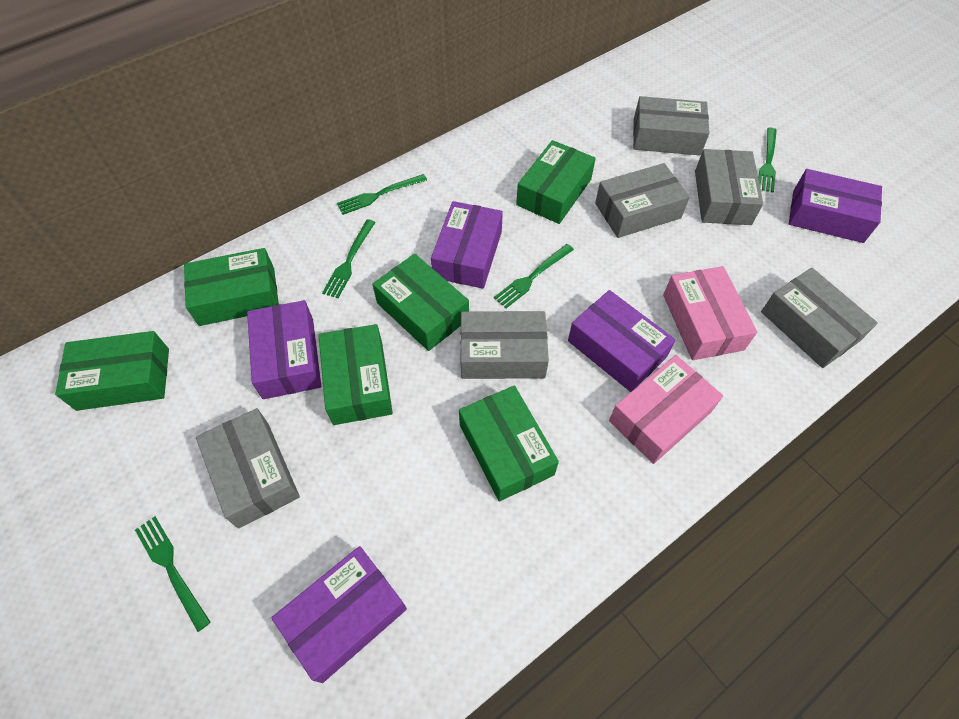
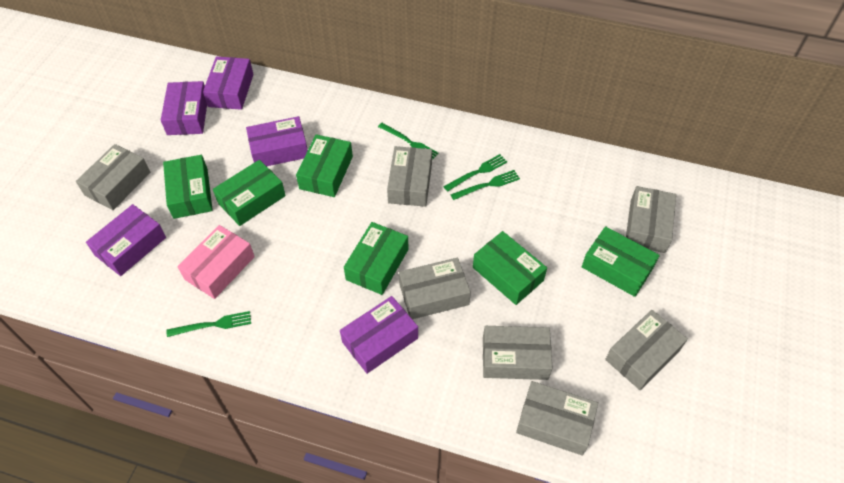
green fork: 5 -> 4
grey box: 6 -> 7
pink box: 2 -> 1

